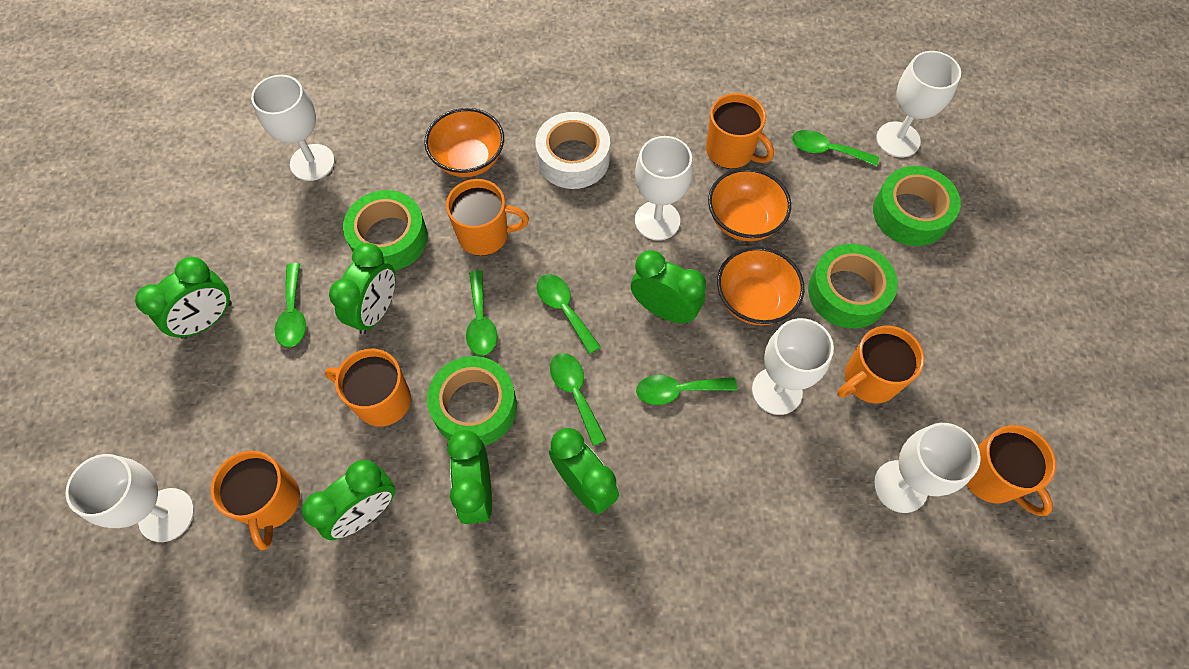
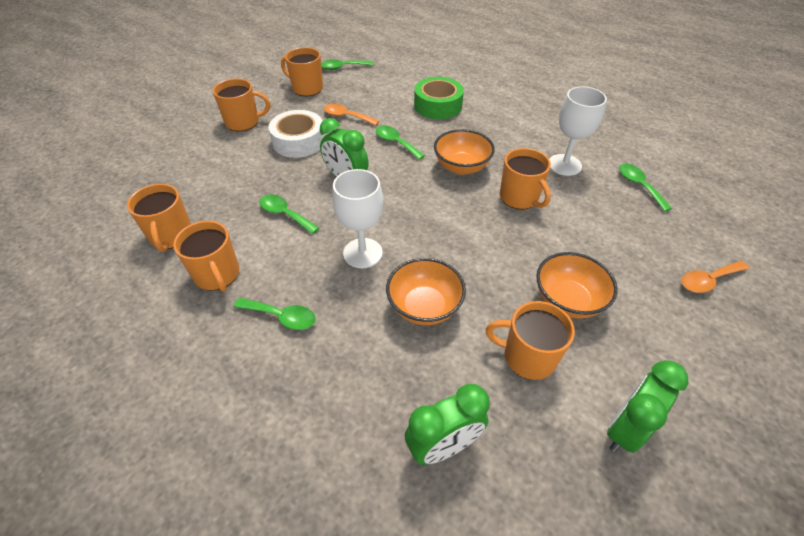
green clock: 6 -> 3
green spoon: 6 -> 5
green tape: 4 -> 1
orange spoon: 0 -> 2
white goblet: 6 -> 2

